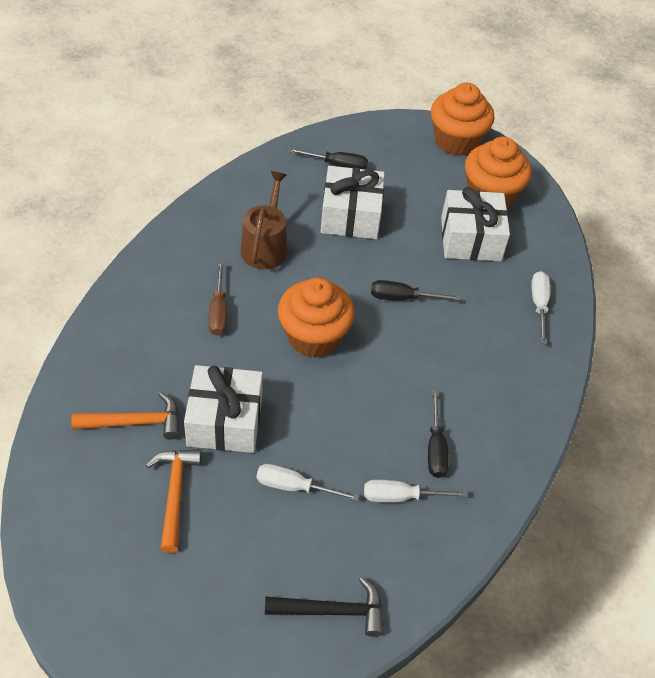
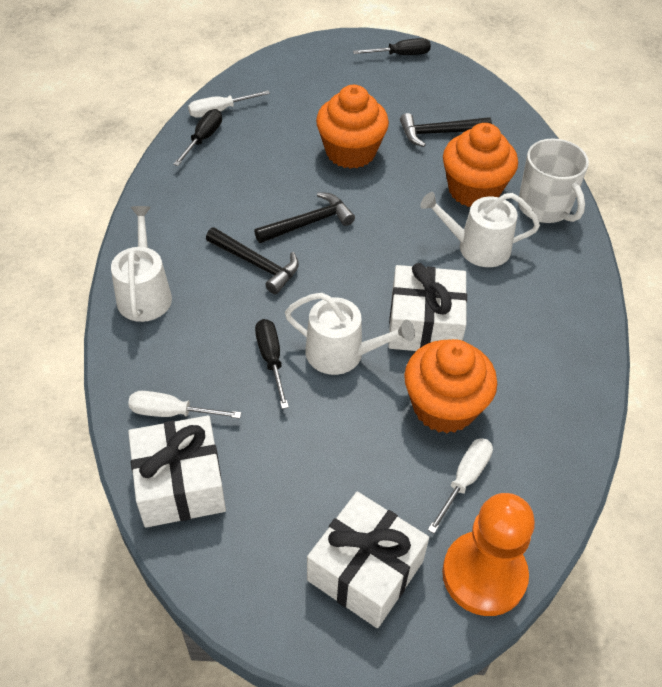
black hammer: 1 -> 3
brown screwdriver: 1 -> 0
brown watering can: 1 -> 0
orange hammer: 2 -> 0
orange pawn: 0 -> 1
white mug: 0 -> 1
white watering can: 0 -> 3

